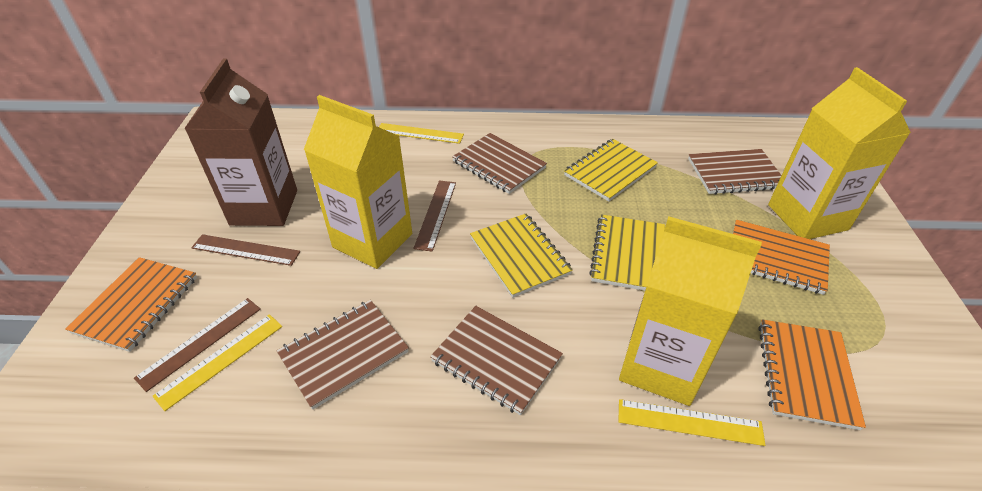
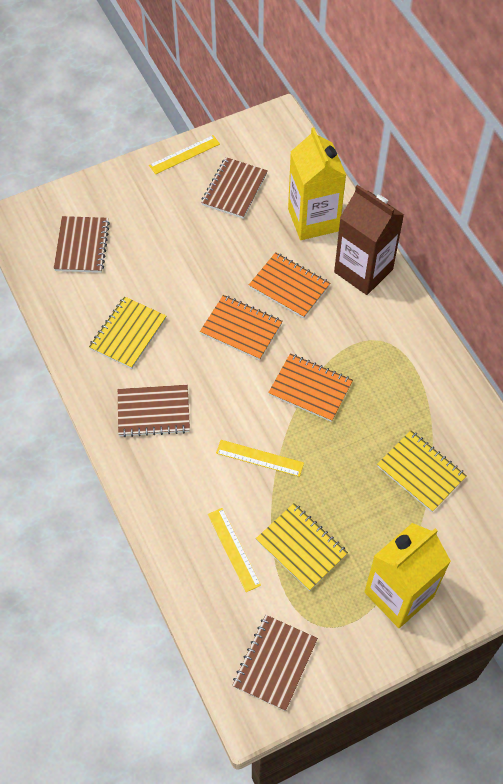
brown ruler: 3 -> 0
yellow carton: 3 -> 2

